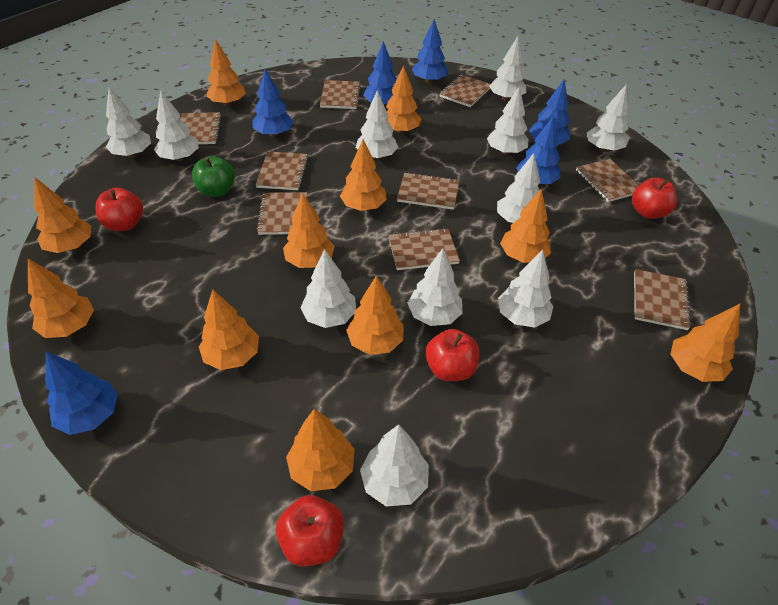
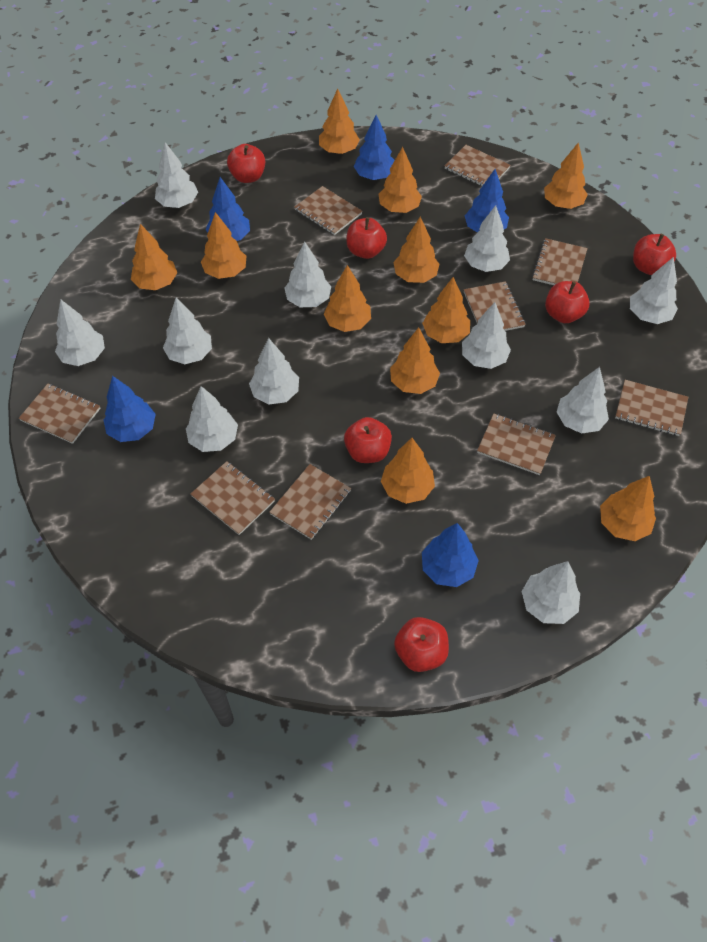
blue tree: 6 -> 5
green apple: 1 -> 0
red apple: 4 -> 6

